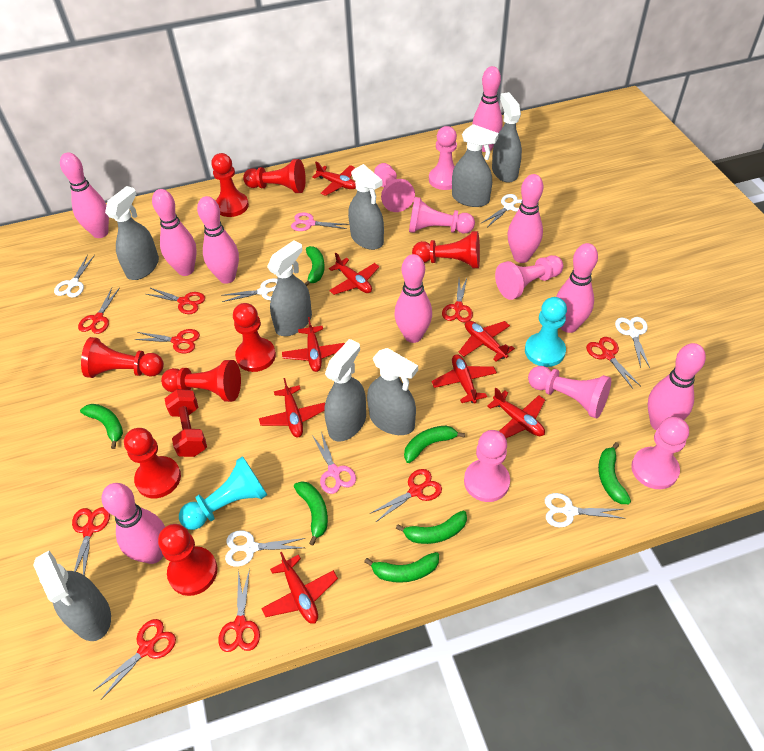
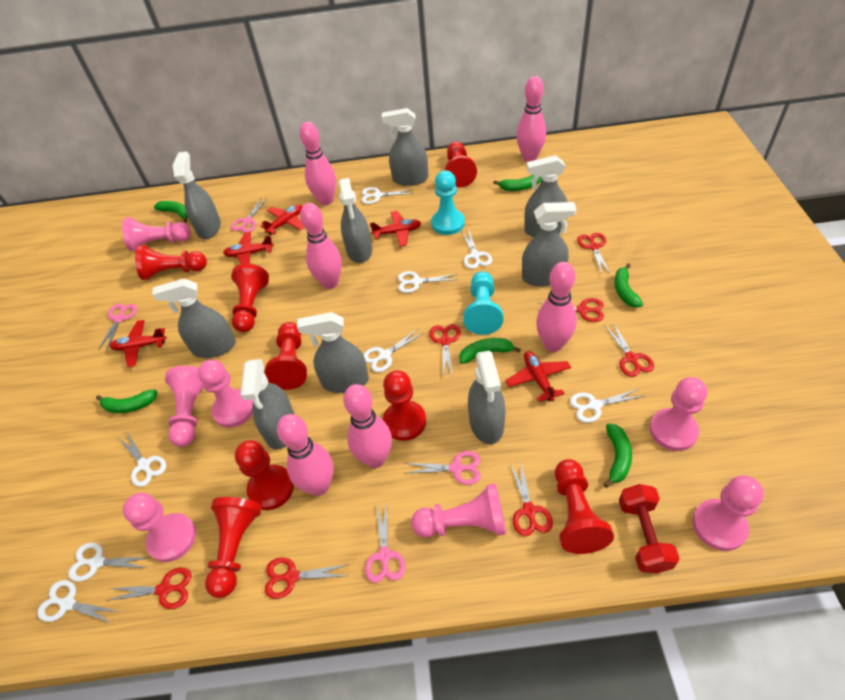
green banana: 7 -> 6
grey spray bottle: 8 -> 9
pink bowling pin: 9 -> 6
pink scissors: 2 -> 4
red plane: 8 -> 5
red scissors: 9 -> 7
white scissors: 6 -> 8

